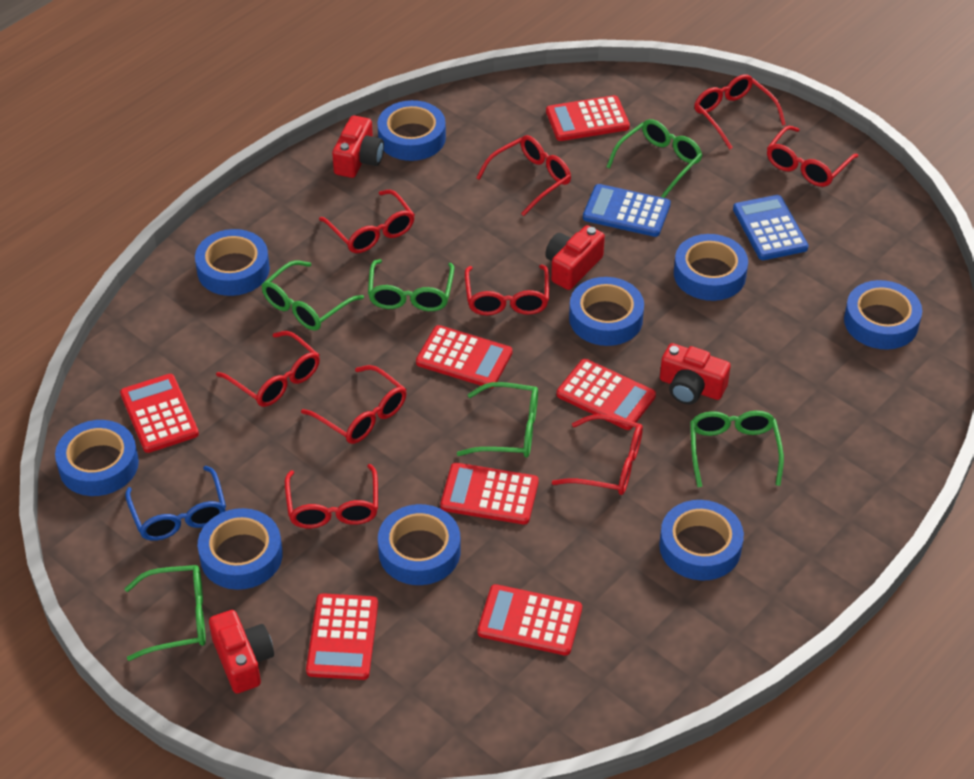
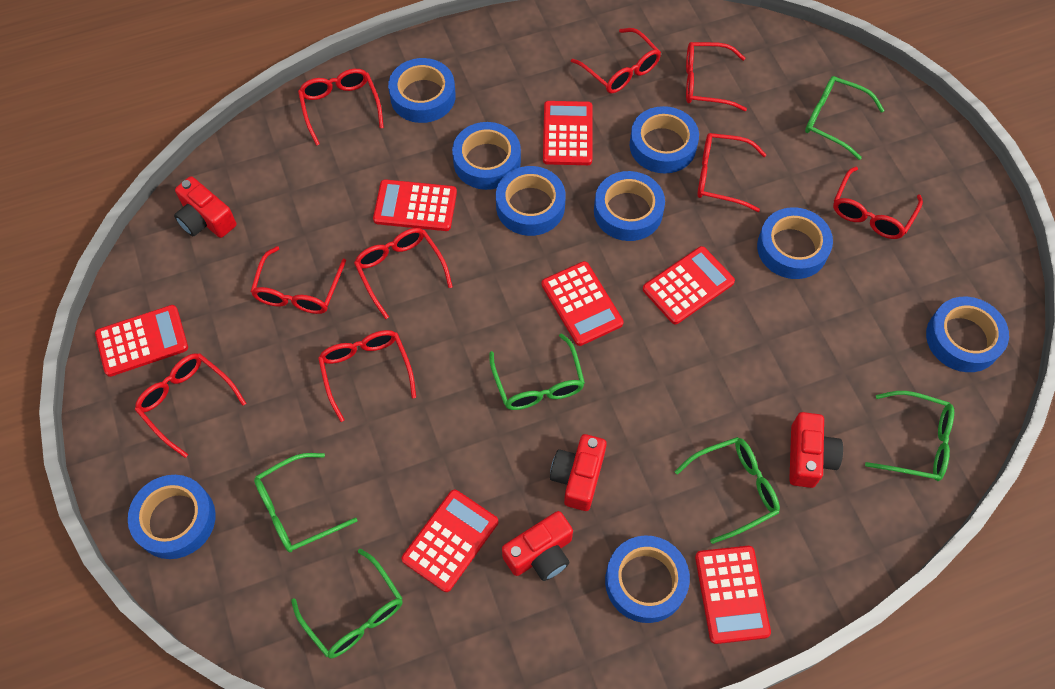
blue calculator: 2 -> 0
blue glasses: 1 -> 0

